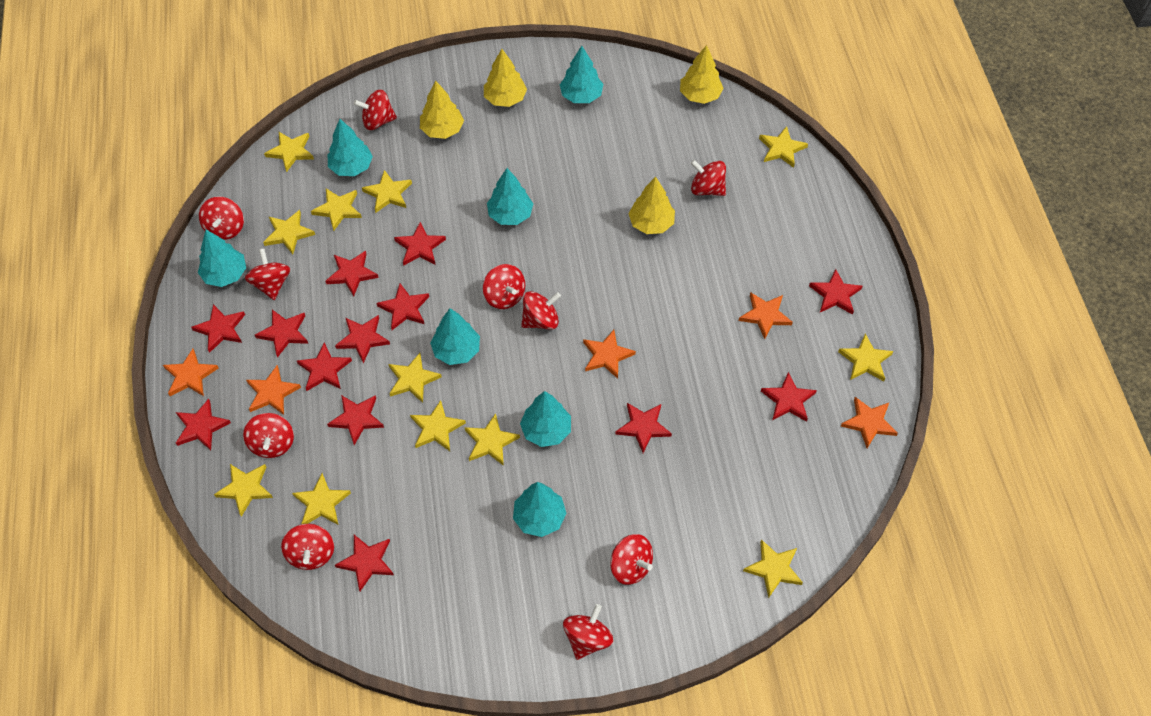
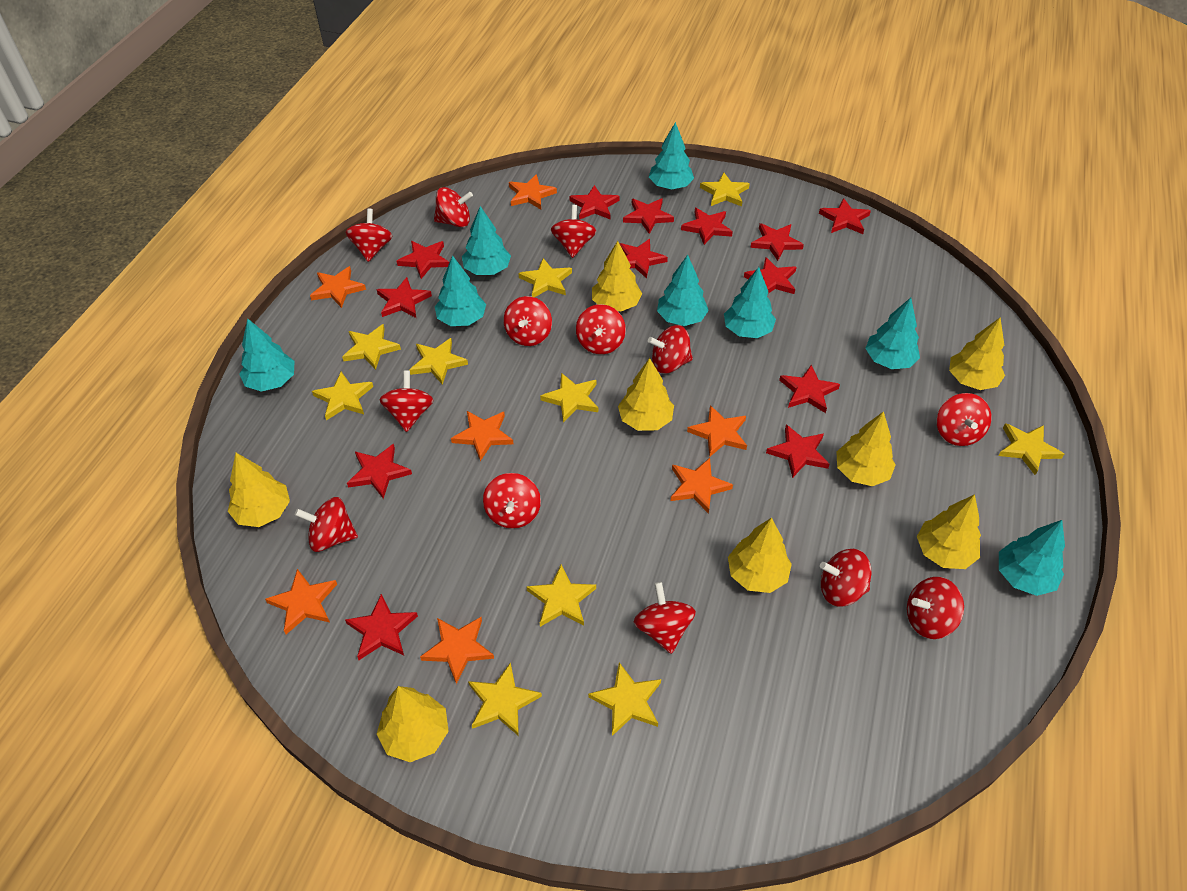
orange star: 5 -> 7
red spinning top: 10 -> 13
turquoise tree: 7 -> 8
yellow star: 12 -> 10
yellow tree: 4 -> 8

